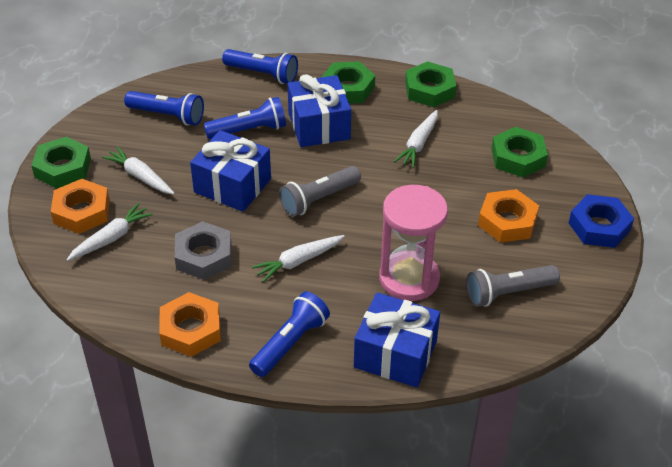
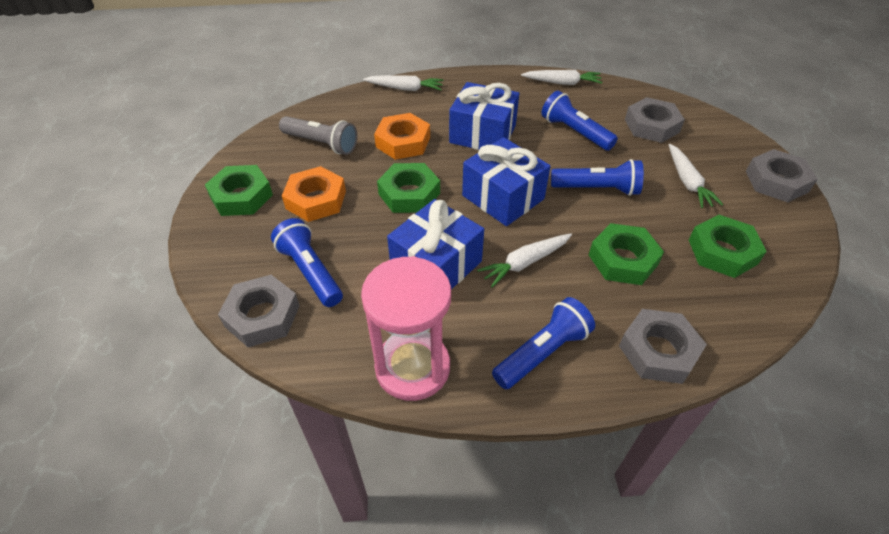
blue nut: 1 -> 0
grey flashlight: 2 -> 1
grey nut: 1 -> 4
orange nut: 3 -> 2

